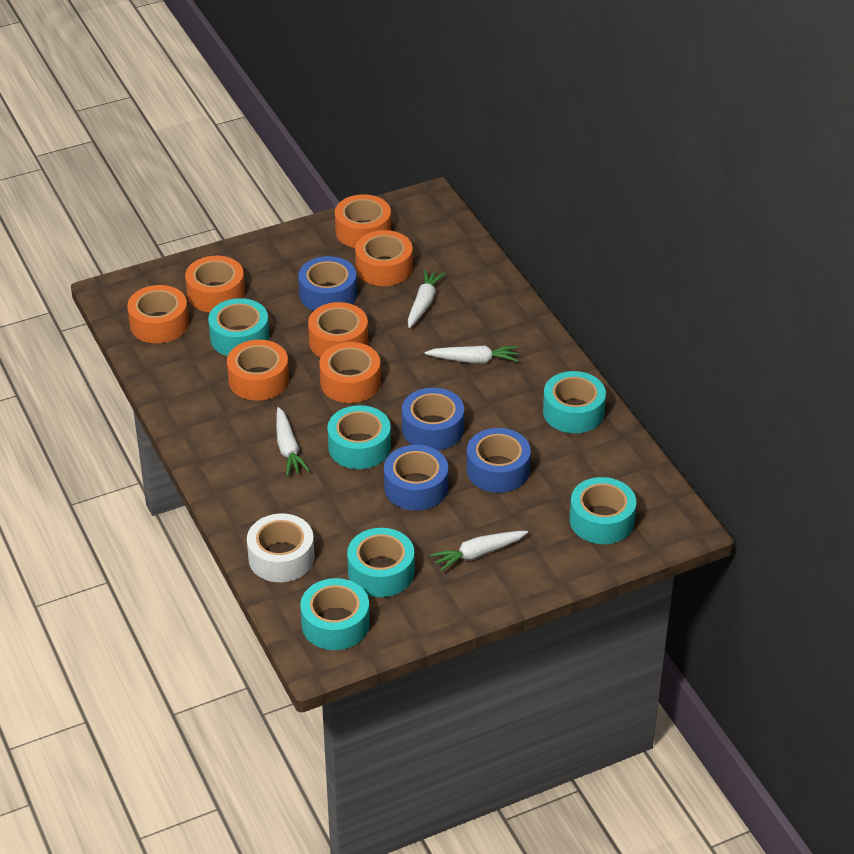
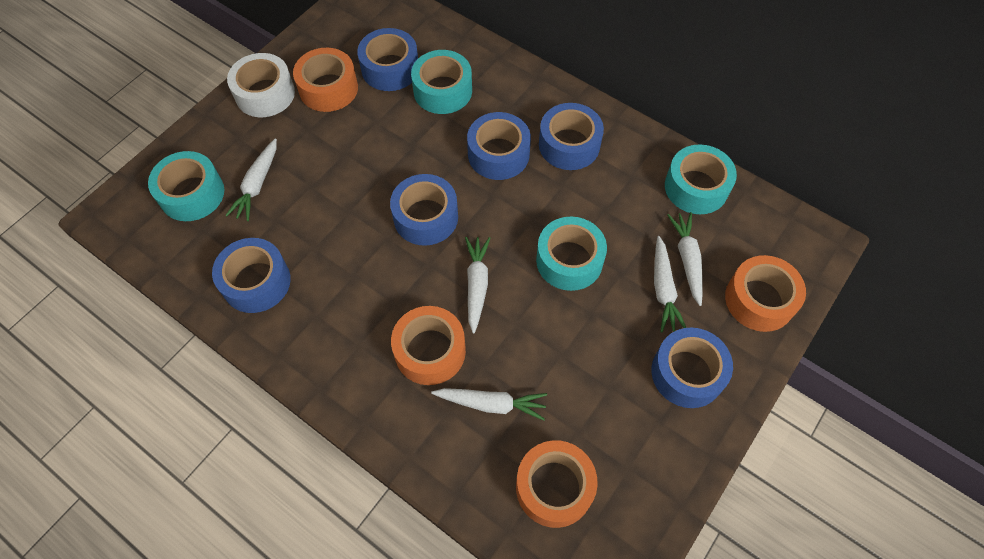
blue tape: 4 -> 6
orange tape: 7 -> 4
turquoise tape: 6 -> 4
white carrot: 4 -> 5

